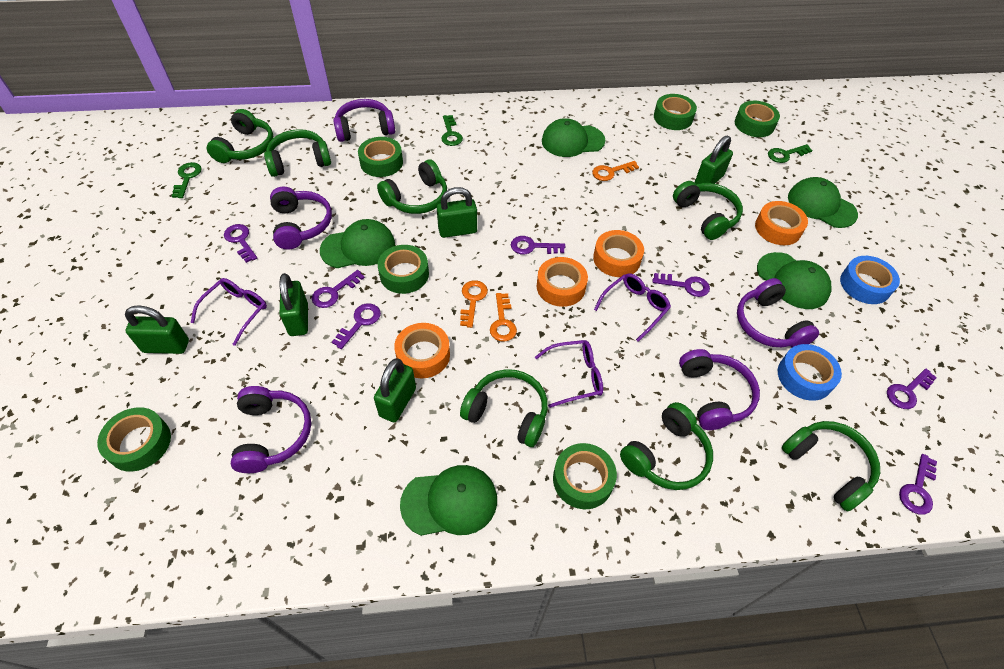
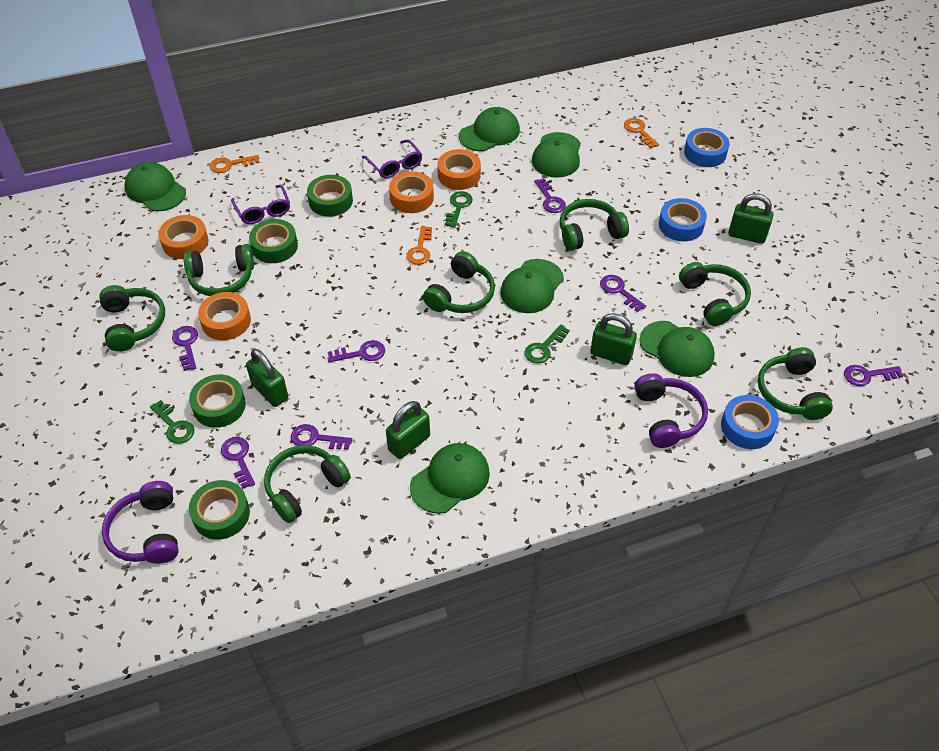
blue tape: 2 -> 3
green cap: 5 -> 6
green padlock: 5 -> 4
green tape: 6 -> 4
purple glasses: 3 -> 2
purple headphones: 5 -> 2

